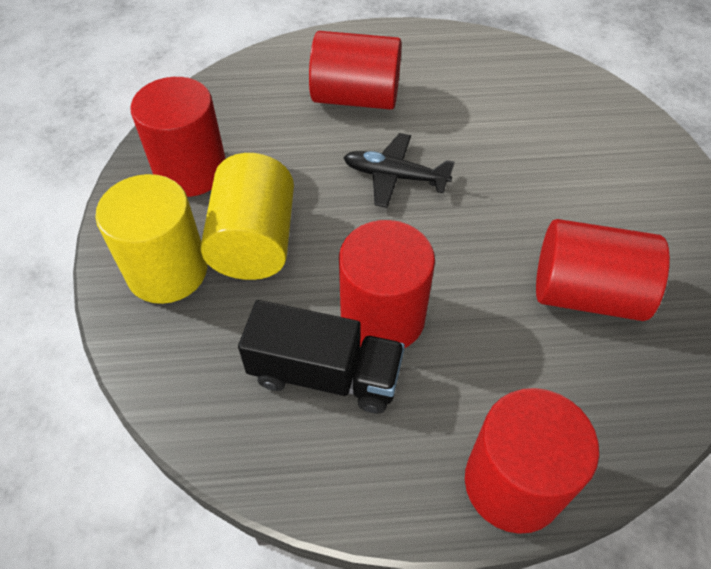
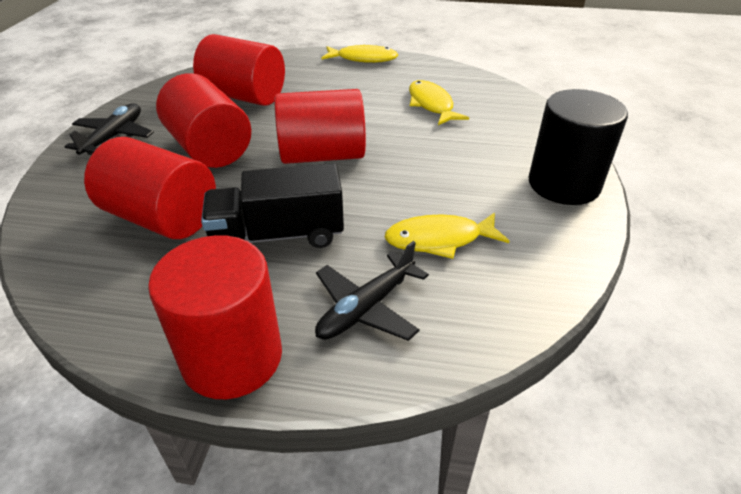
black cylinder: 0 -> 1
black plane: 1 -> 2
yellow cylinder: 2 -> 0
yellow fish: 0 -> 3

